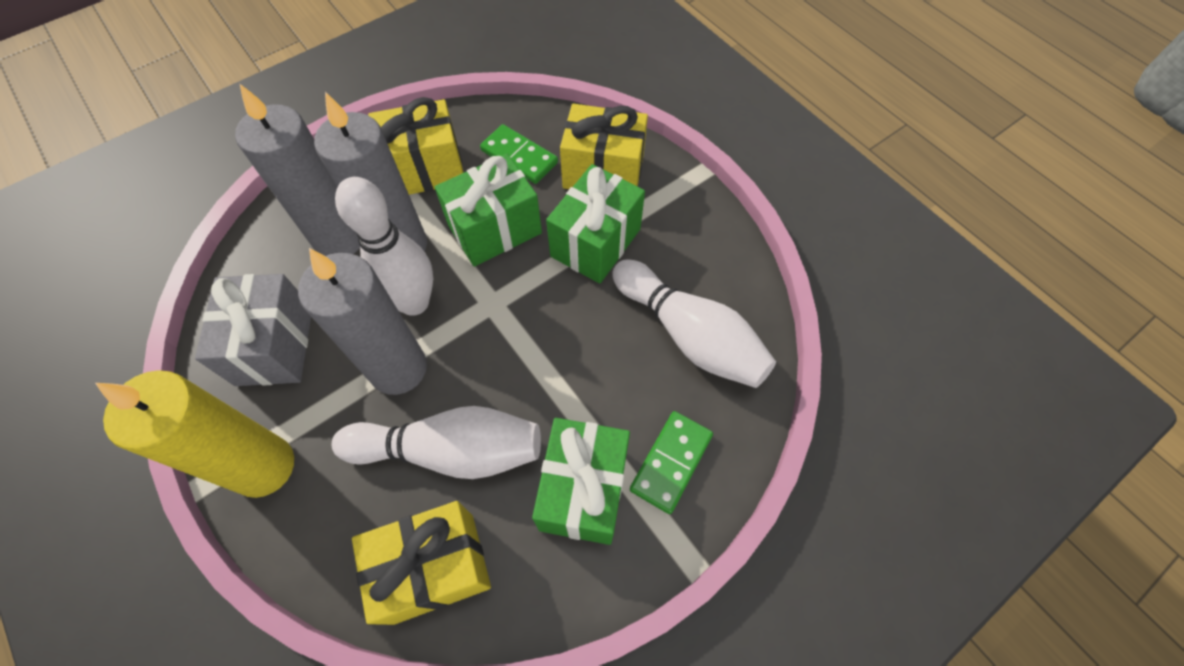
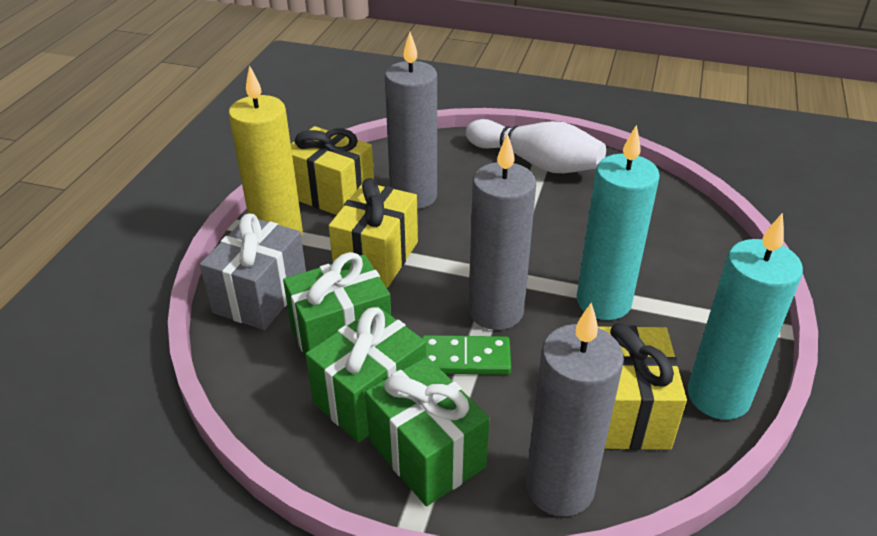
green domino: 2 -> 1
turquoise candle: 0 -> 2
white bowling pin: 3 -> 1

